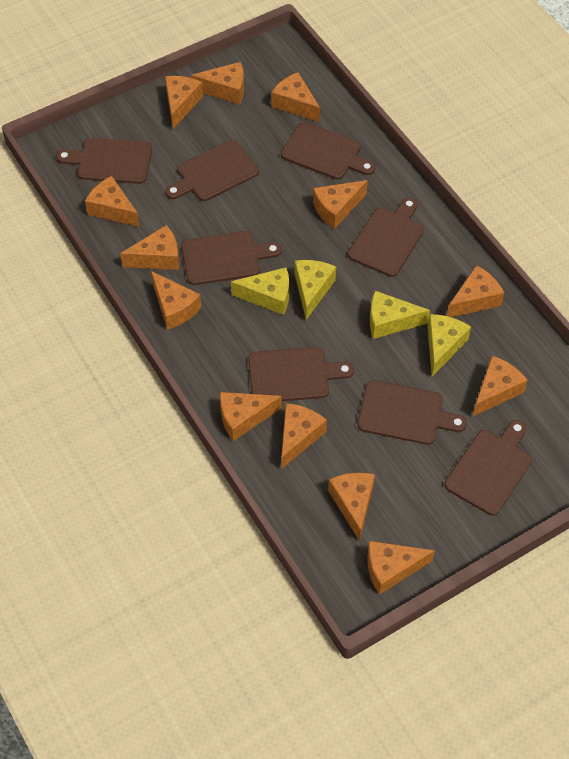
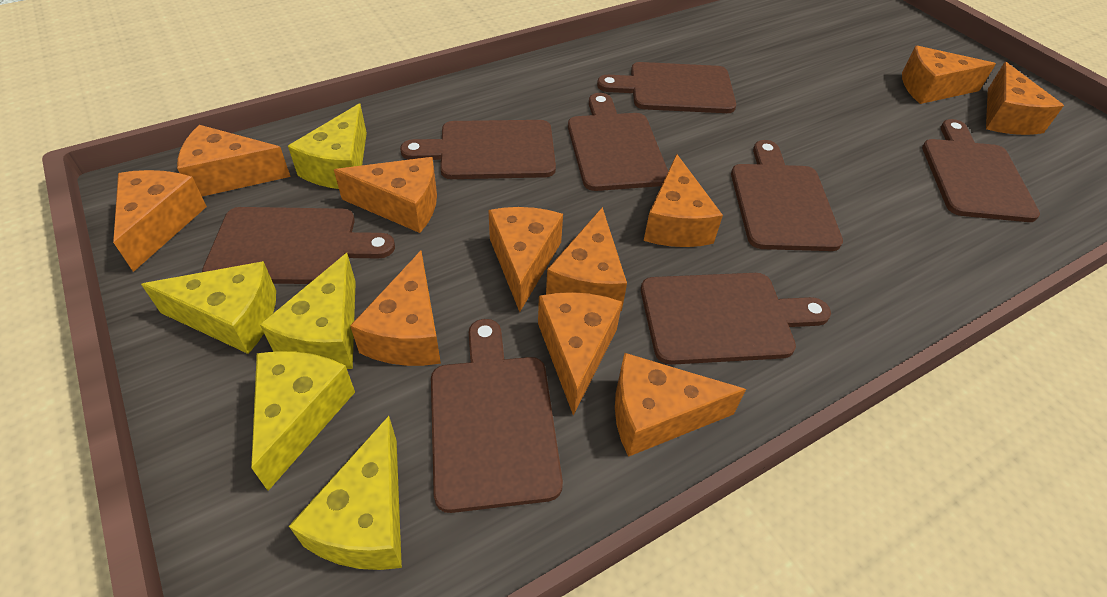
orange cheese: 13 -> 11
yellow cheese: 4 -> 5

